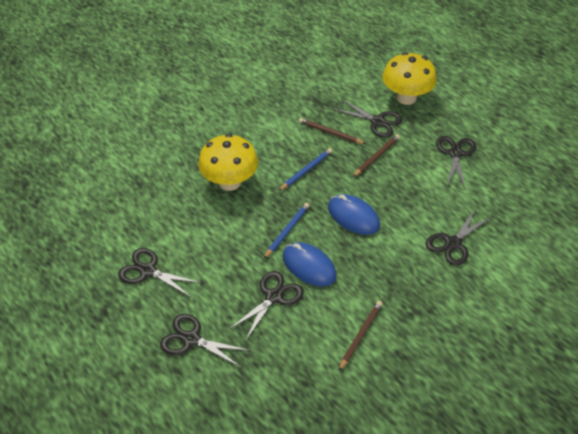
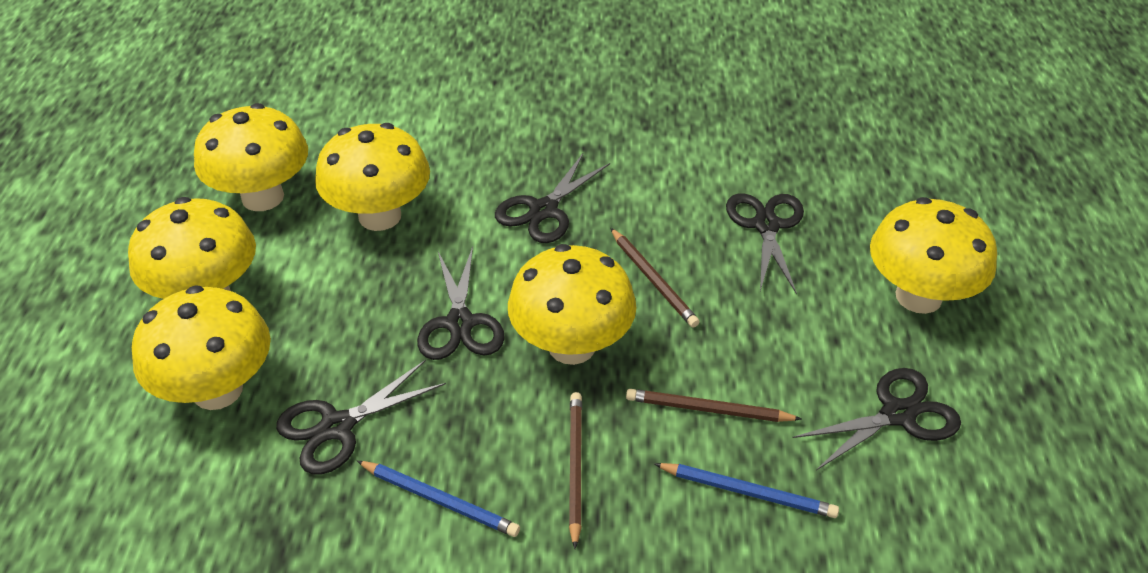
black scissors: 6 -> 5
blue mouse: 2 -> 0
yellow mushroom: 2 -> 6

